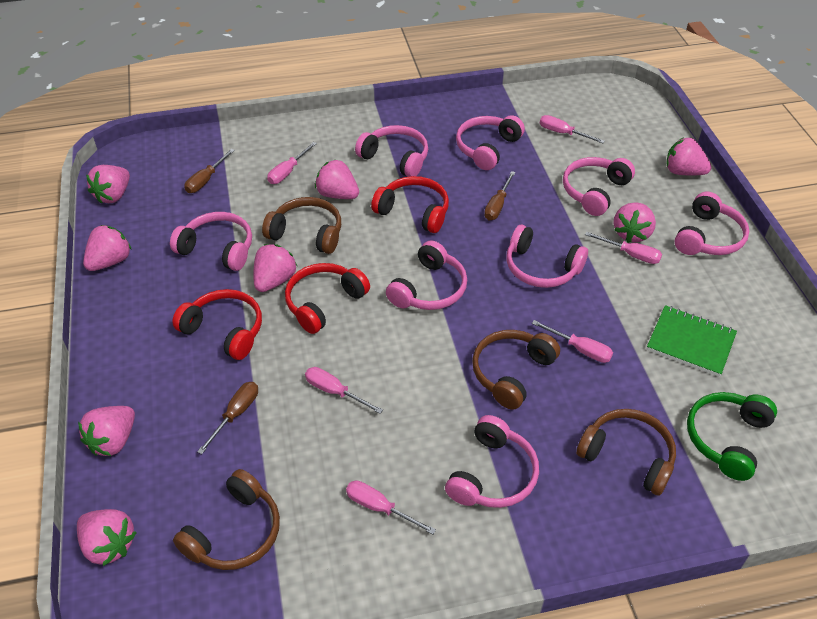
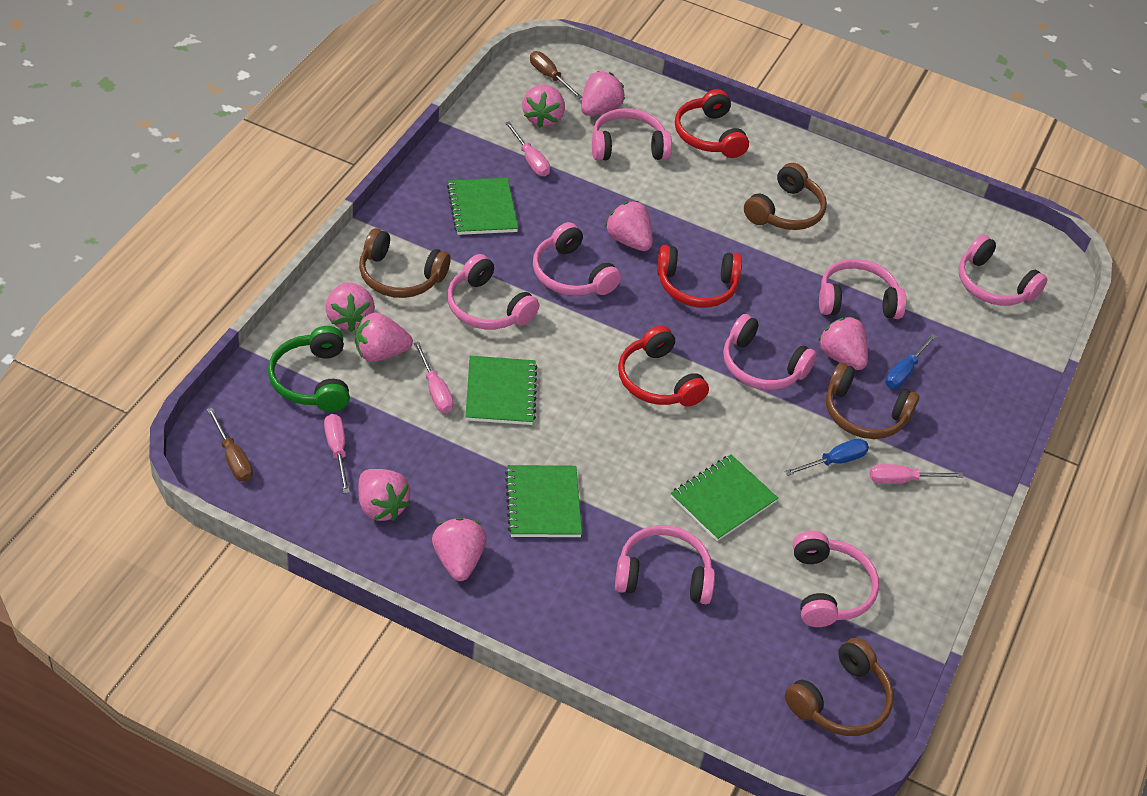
blue screwdriver: 0 -> 2
brown screwdriver: 3 -> 2
green notebook: 1 -> 4
pink screwdriver: 6 -> 4

